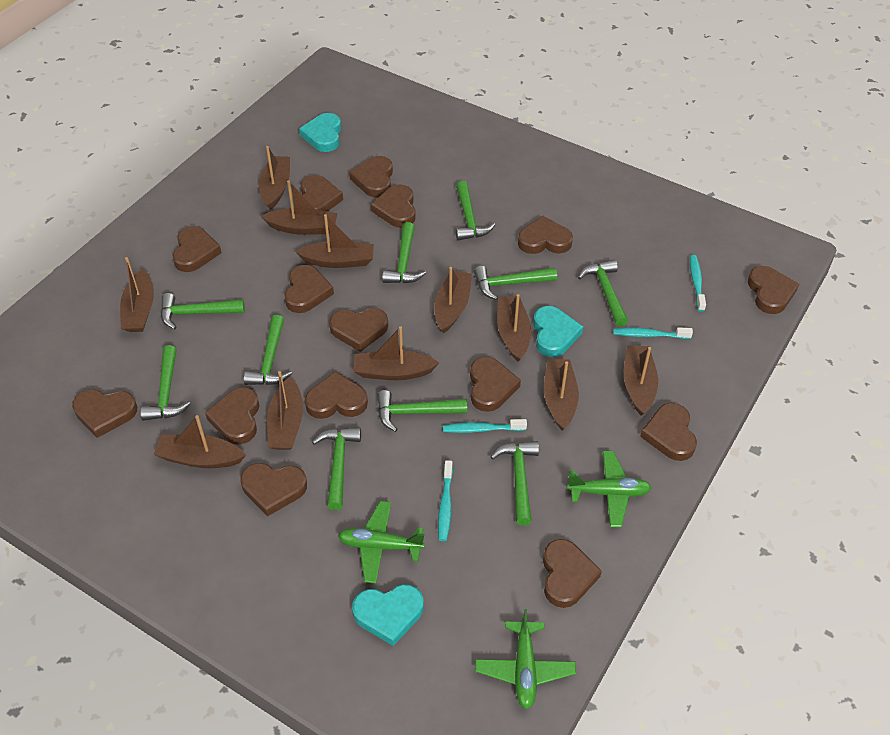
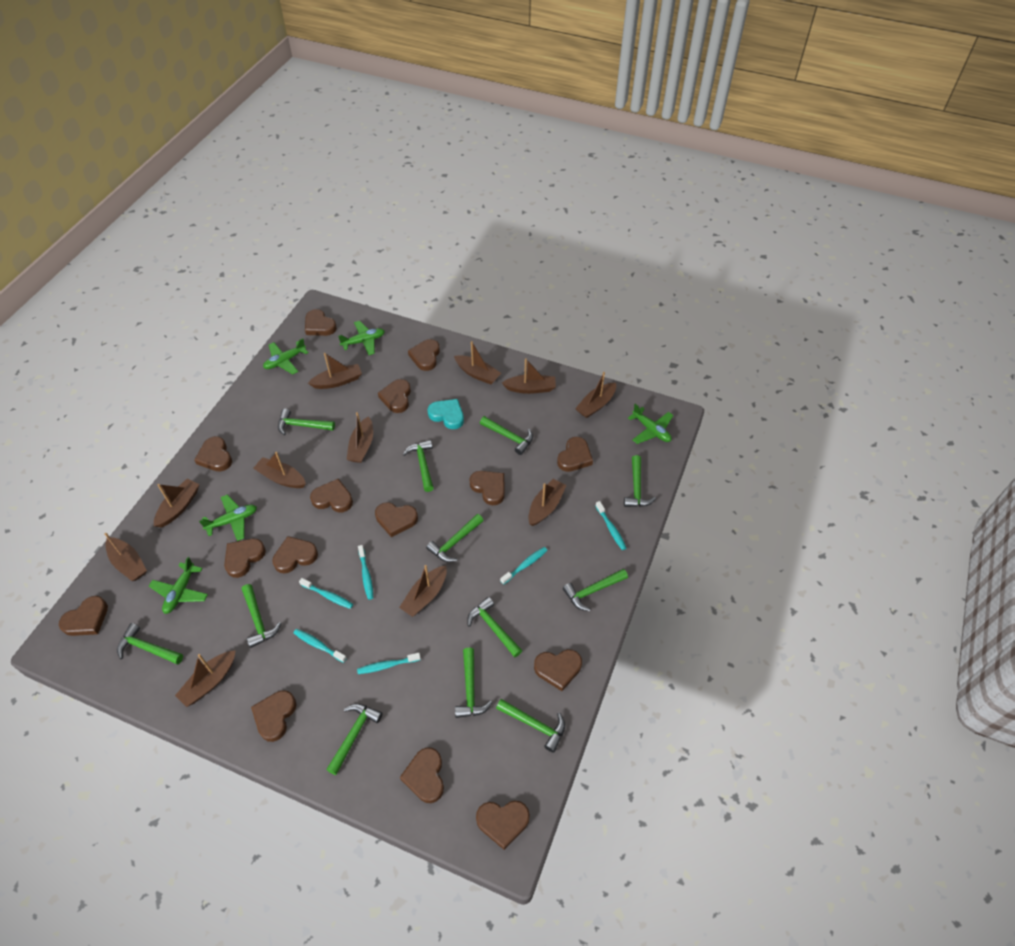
green hammer: 10 -> 12
green plane: 3 -> 5
turquoise heart: 3 -> 1
turquoise toothbrush: 4 -> 6

